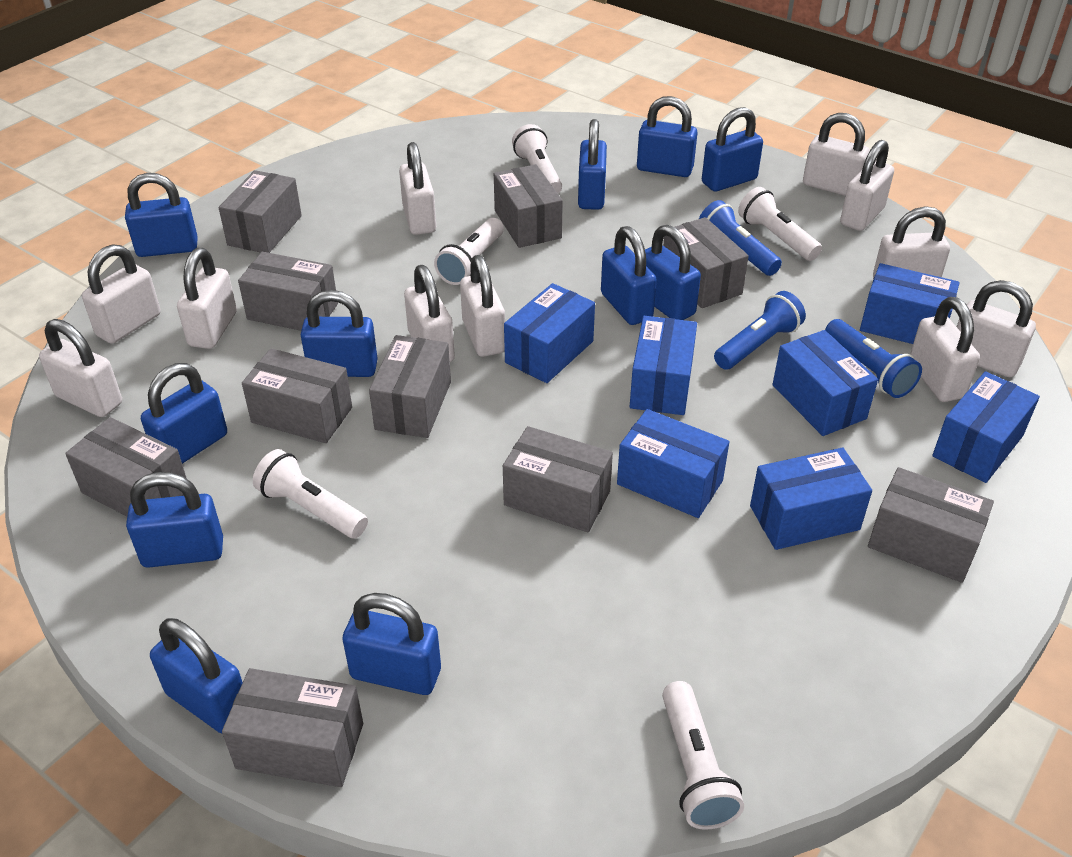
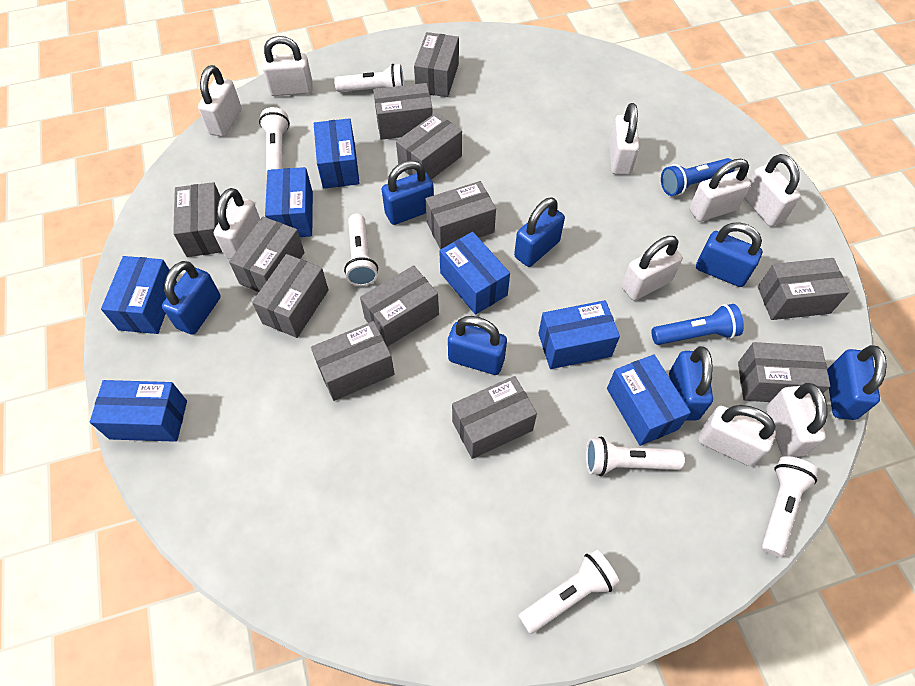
blue flashlight: 3 -> 2
blue padlock: 11 -> 7
grey box: 10 -> 12
white flashlight: 5 -> 6
white padlock: 11 -> 9

